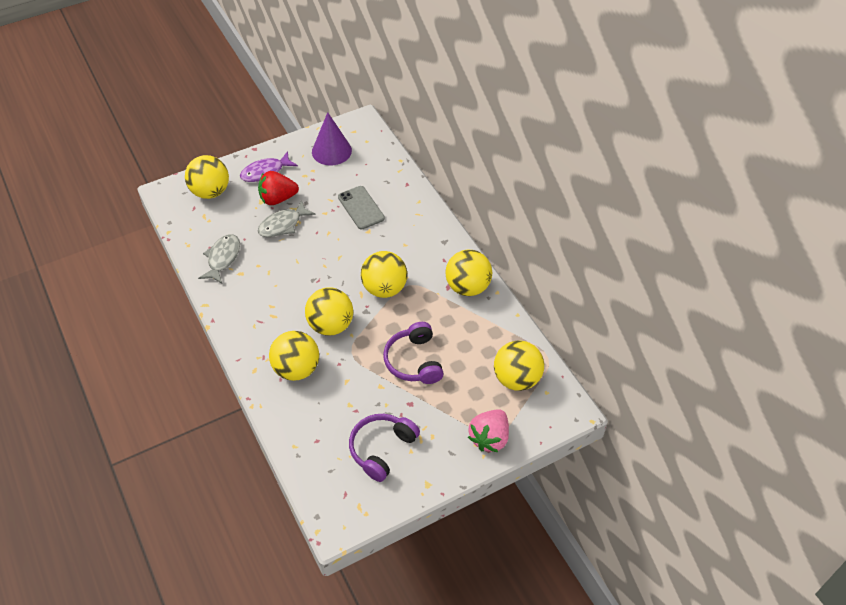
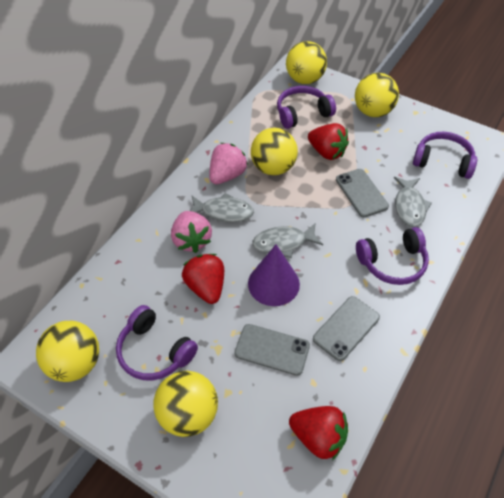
grey fish: 2 -> 3
grey phone: 1 -> 3
pink strawberry: 1 -> 2
purple fish: 1 -> 0
purple headphones: 2 -> 4
red strawberry: 1 -> 3
yellow ball: 6 -> 5

